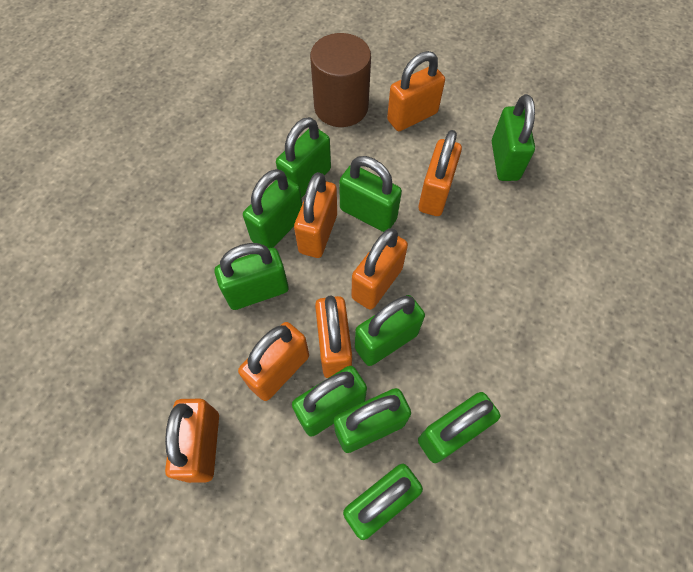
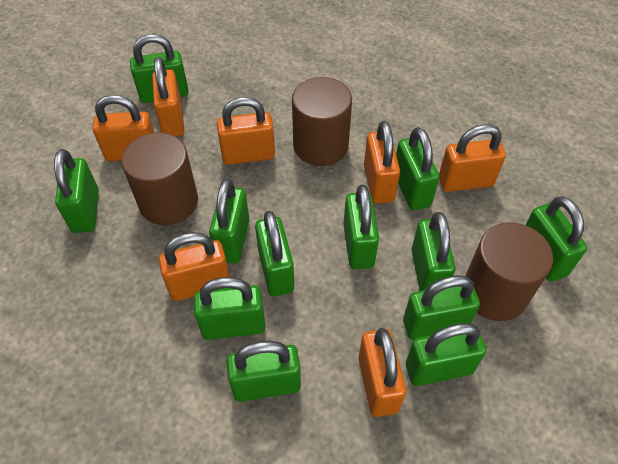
brown cylinder: 1 -> 3
green padlock: 10 -> 12

